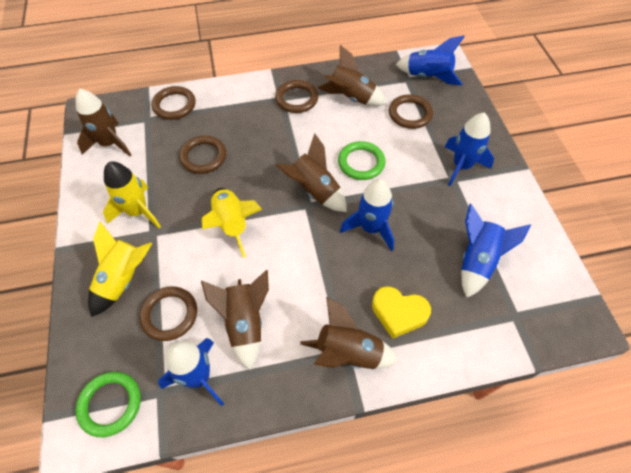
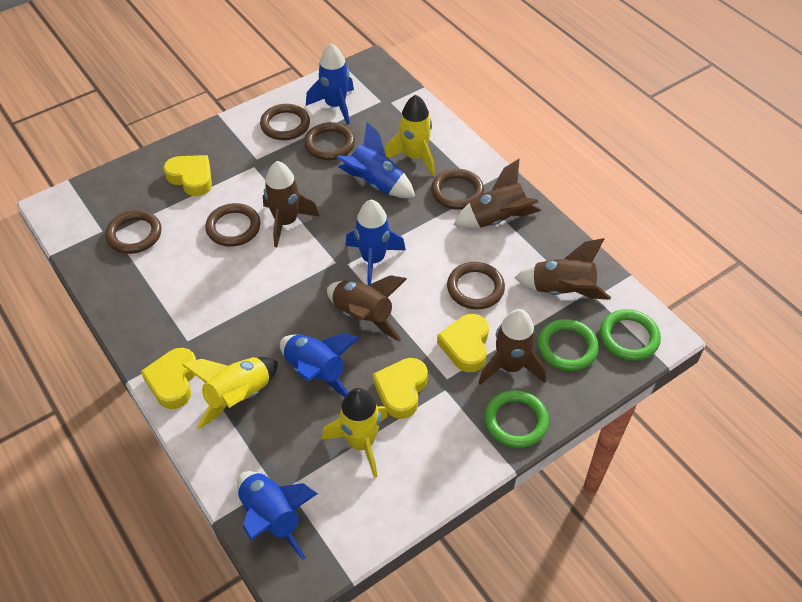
brown ring: 5 -> 6
green ring: 2 -> 3
yellow heart: 1 -> 4

